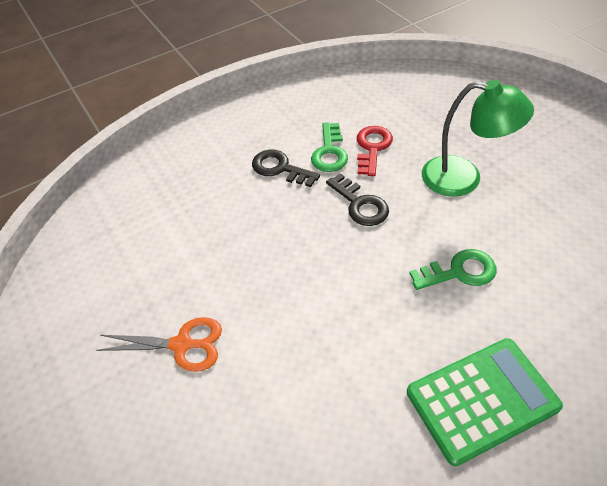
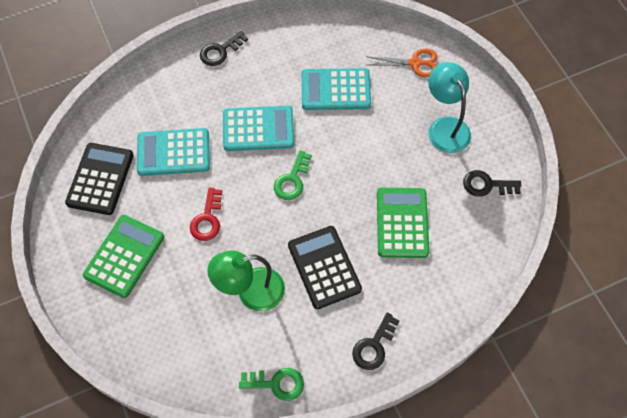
black calculator: 0 -> 2
black key: 2 -> 3
green calculator: 1 -> 2
turquoise calculator: 0 -> 3
turquoise lamp: 0 -> 1

